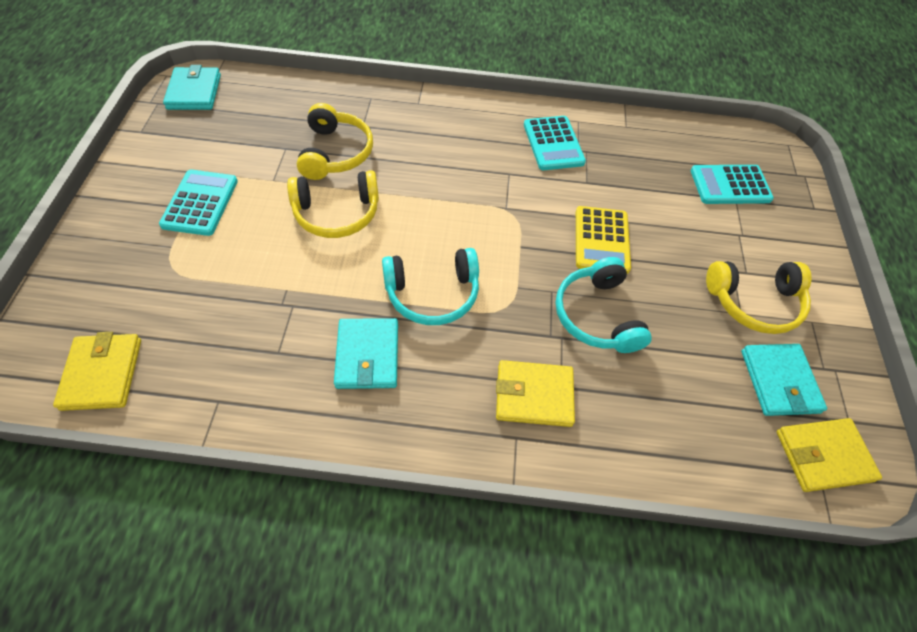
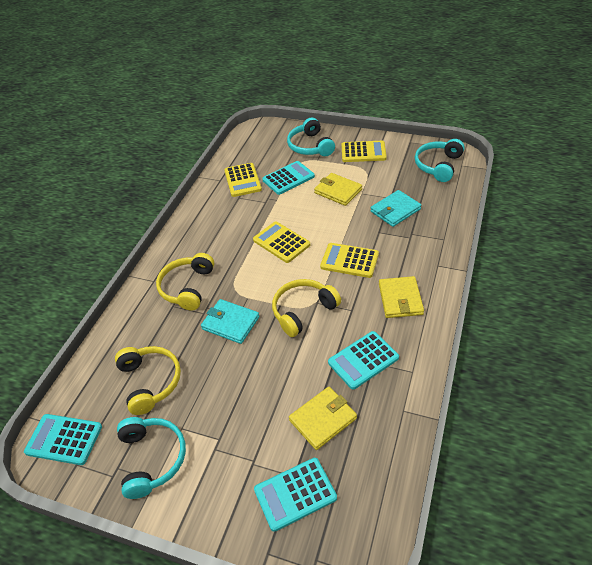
turquoise calculator: 3 -> 4
turquoise headphones: 2 -> 3
turquoise wallet: 3 -> 2
yellow calculator: 1 -> 4

